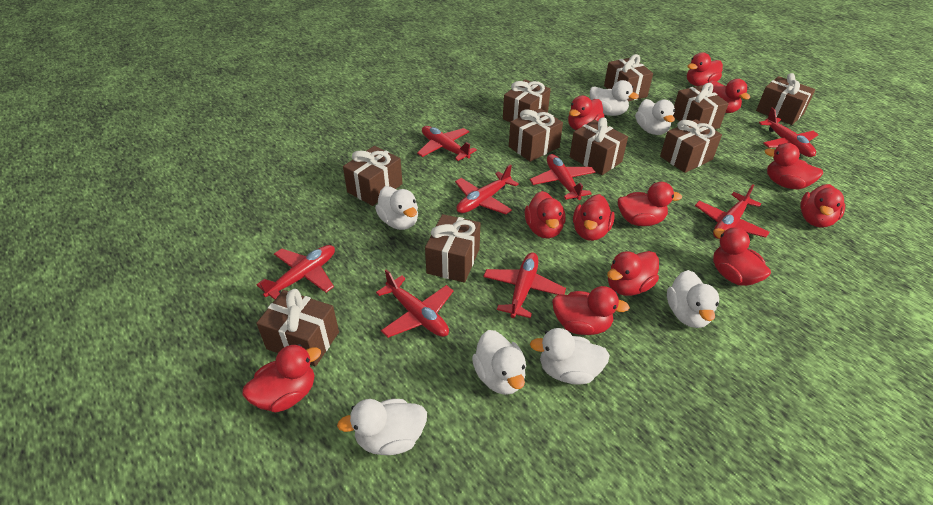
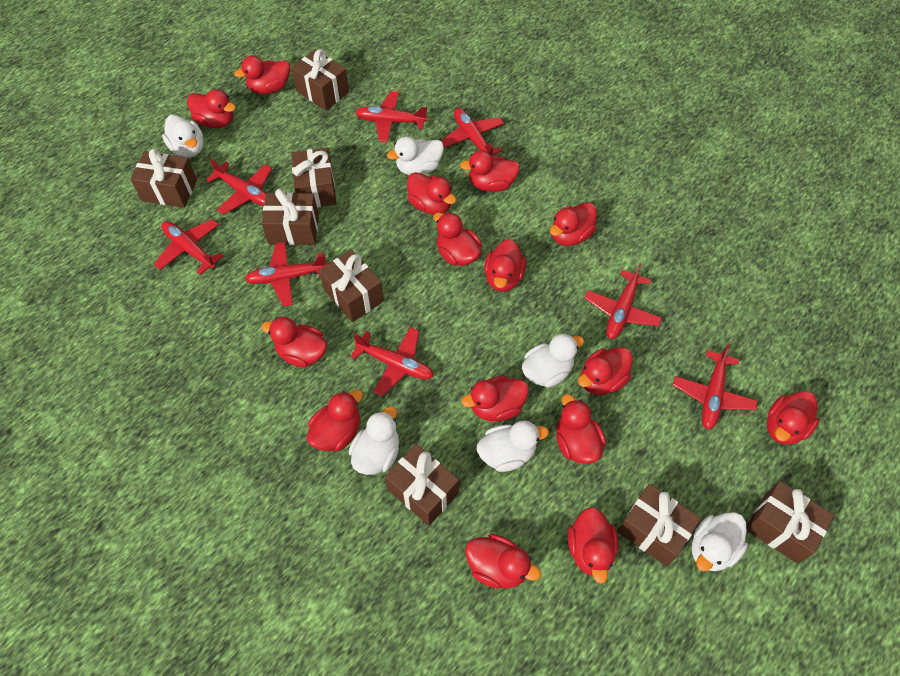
brown gift: 10 -> 8
red duck: 12 -> 15
white duck: 7 -> 6

